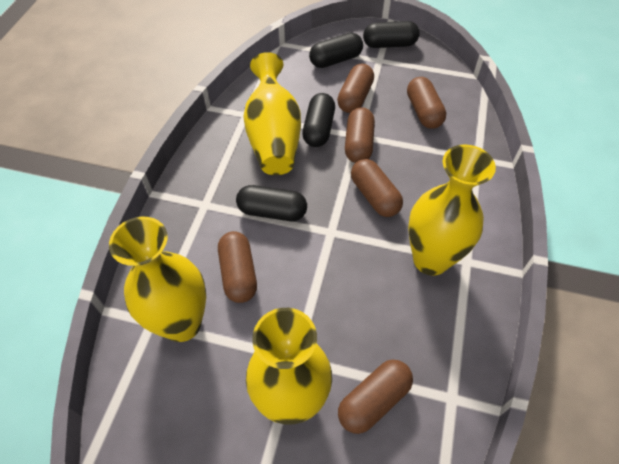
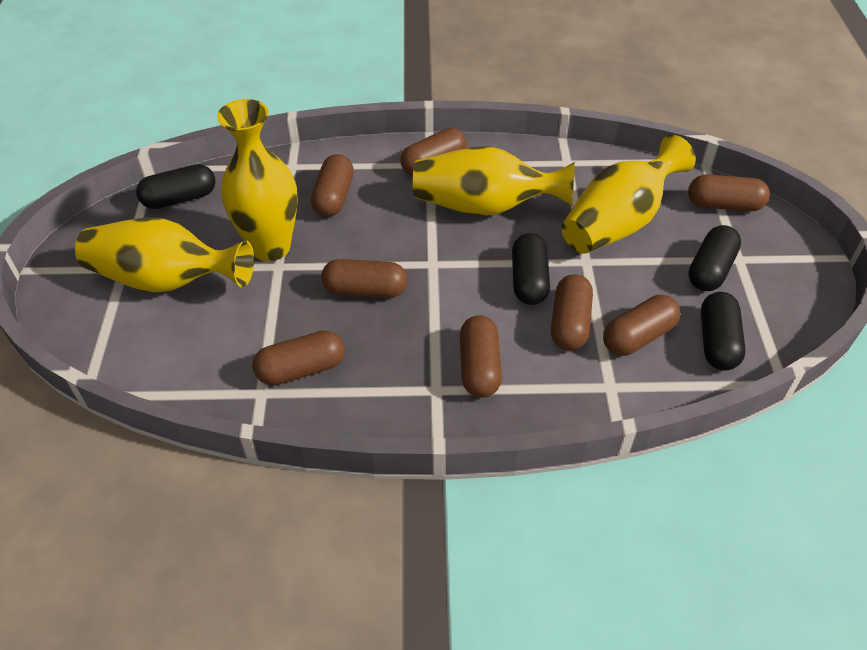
brown capsule: 6 -> 8

